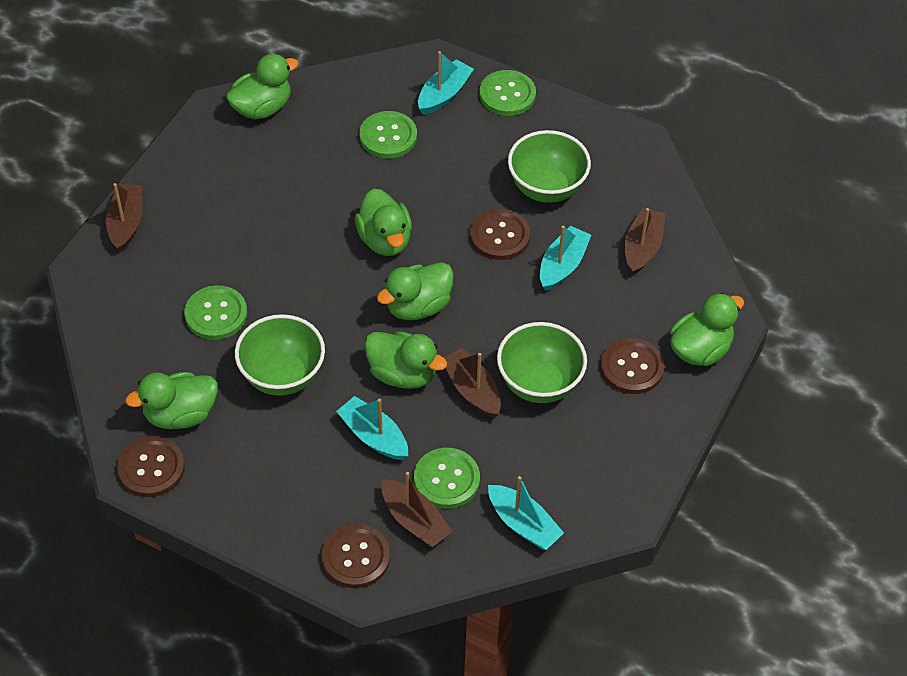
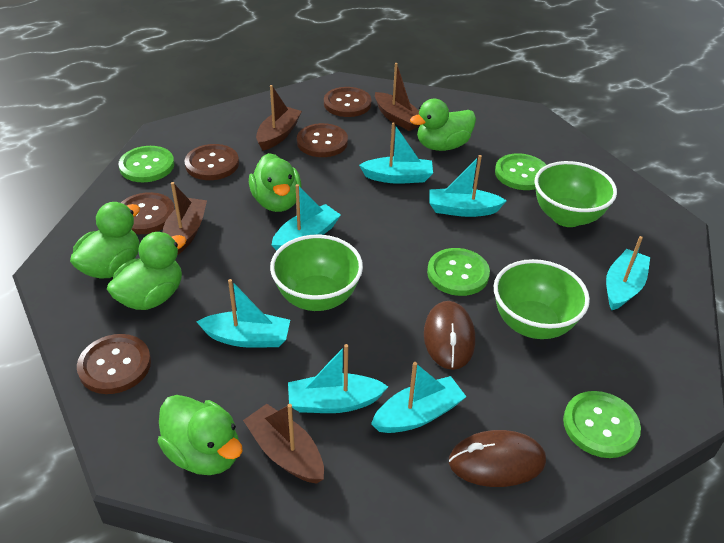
brown button: 4 -> 5
brown mouse: 0 -> 2
green duck: 6 -> 5
turquoise boat: 4 -> 7

